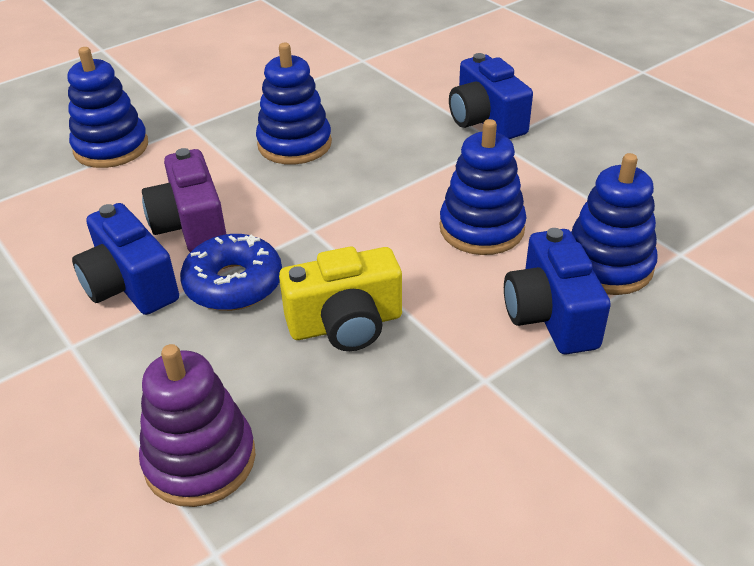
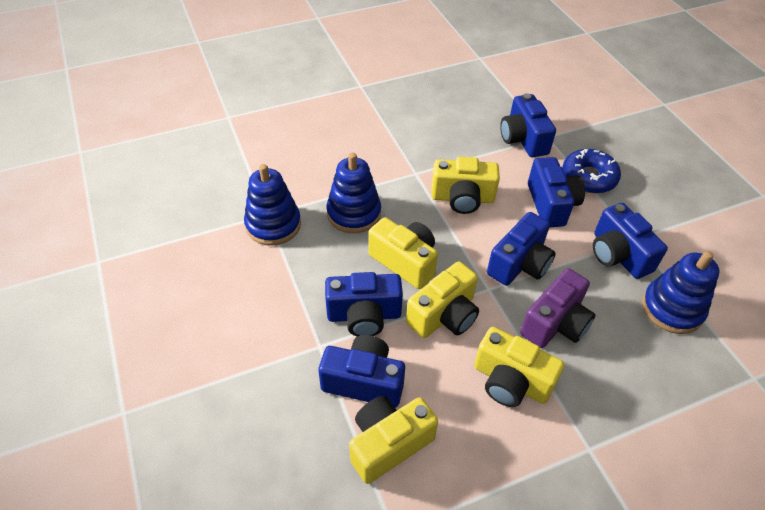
blue camera: 3 -> 6
blue stacking toy: 4 -> 3
purple stacking toy: 1 -> 0
yellow camera: 1 -> 5

